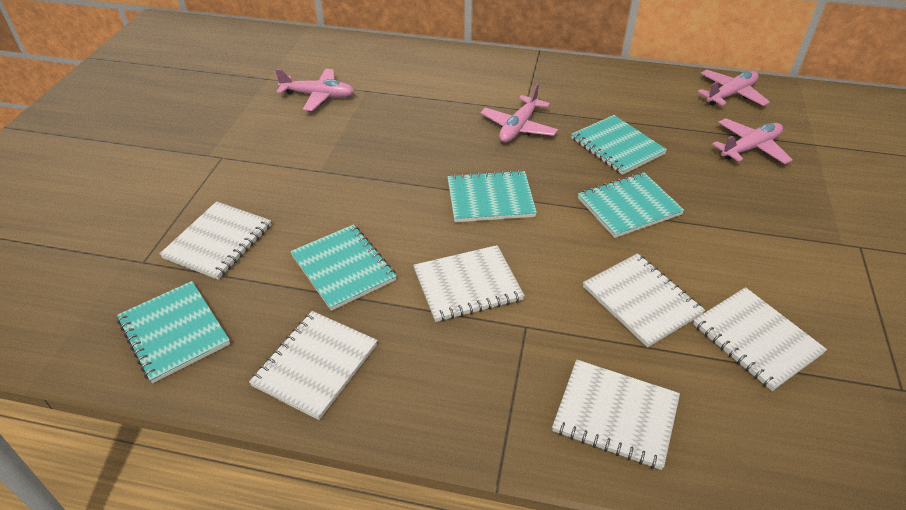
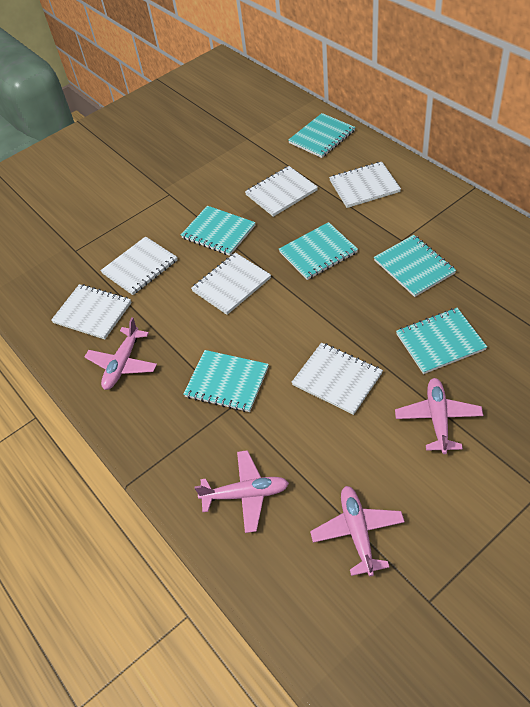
turquoise notebook: 5 -> 6

